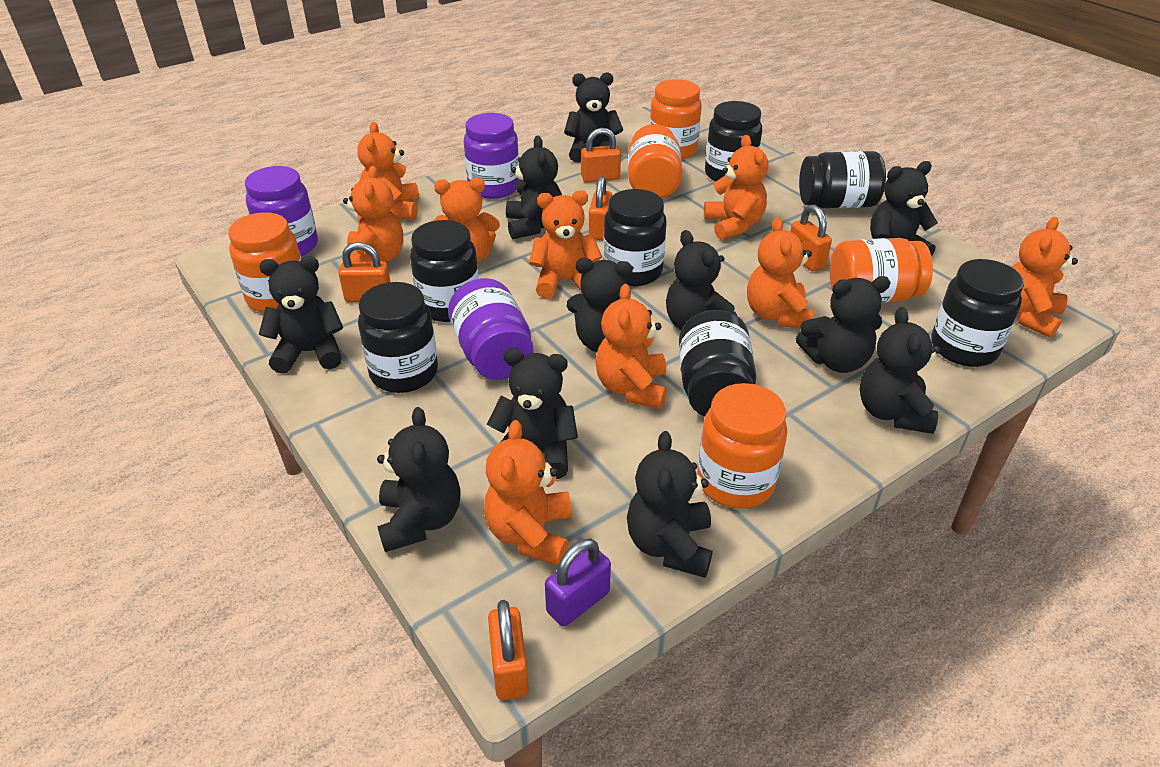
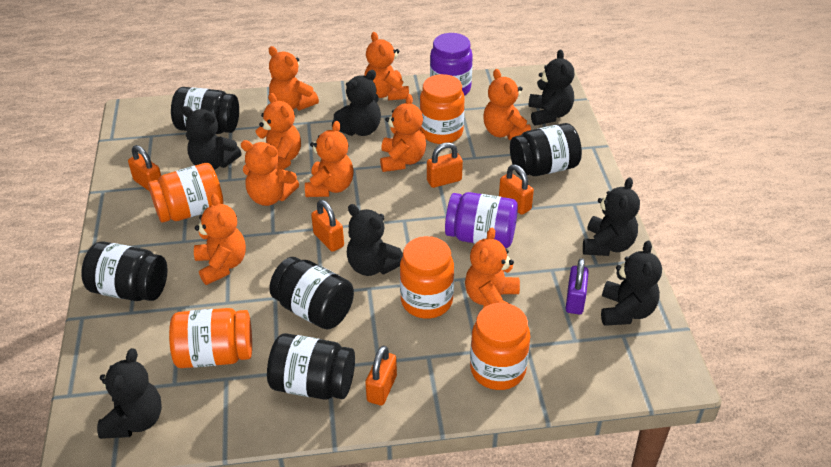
black jar: 7 -> 5
black teddy bear: 11 -> 7
purple jar: 3 -> 2

